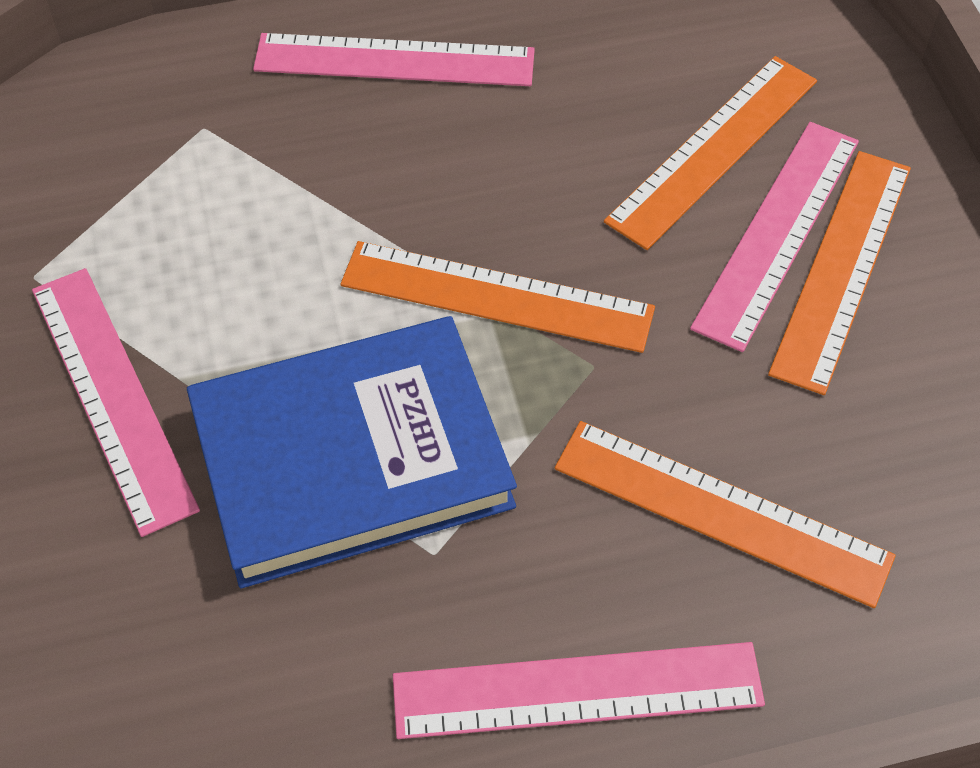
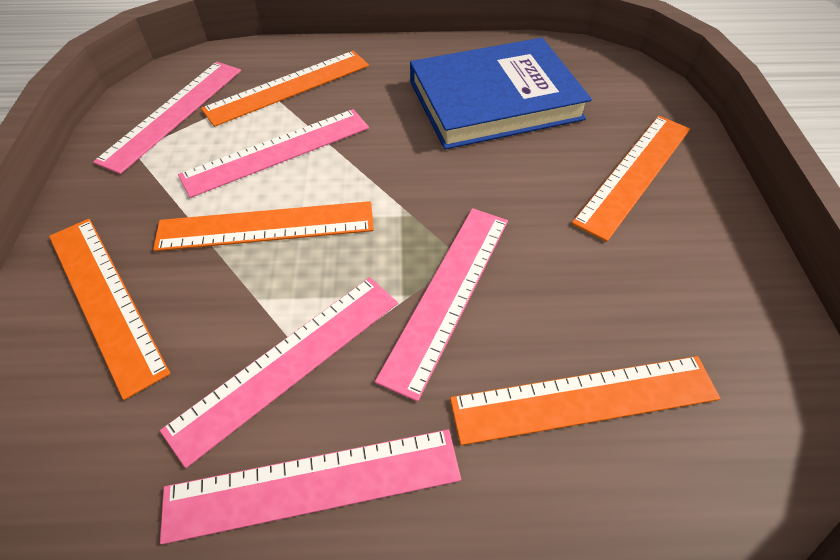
orange ruler: 4 -> 5
pink ruler: 4 -> 5

